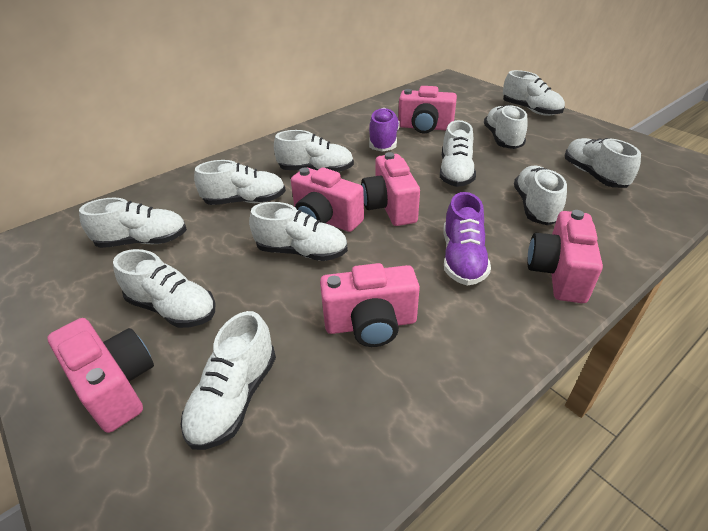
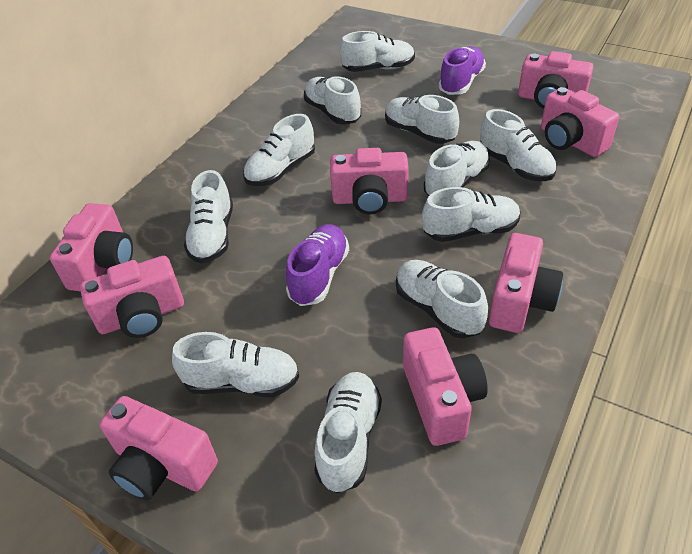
pink camera: 6 -> 8

